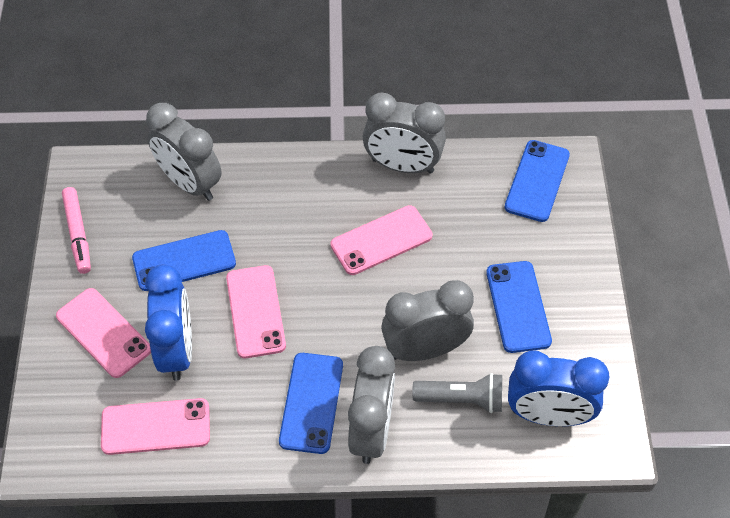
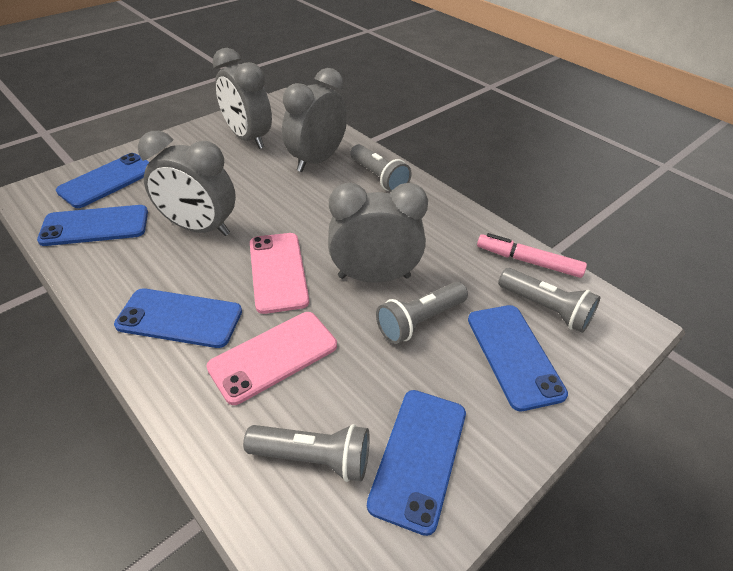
blue clock: 2 -> 0
blue phone: 4 -> 5
grey flashlight: 1 -> 4
pink phone: 4 -> 2

